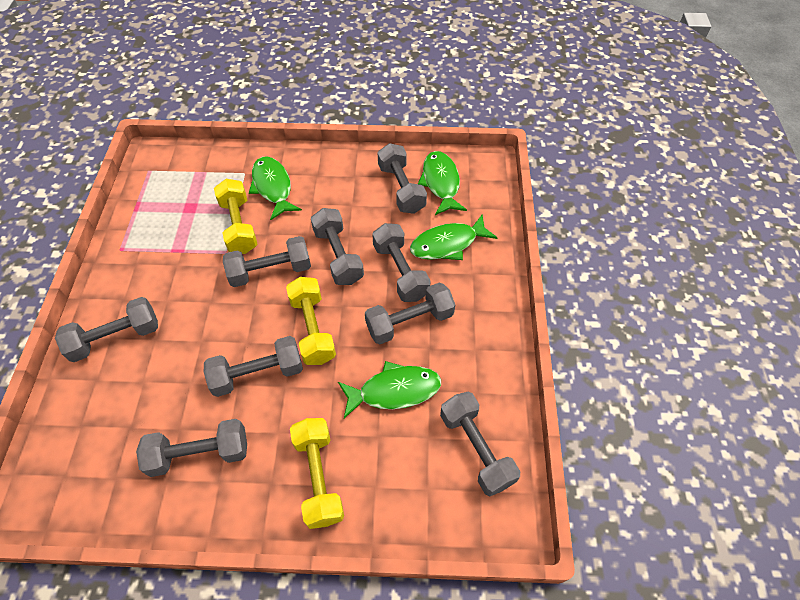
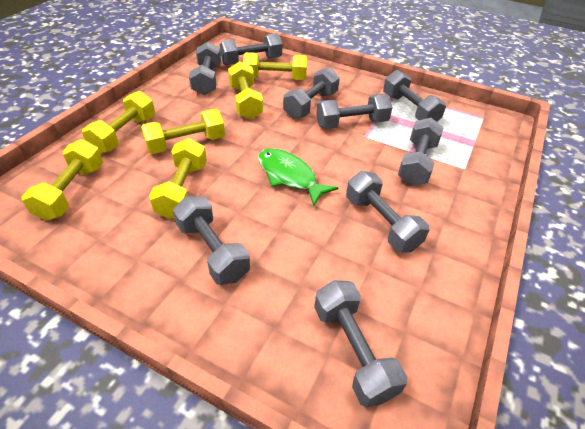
green fish: 4 -> 1
yellow dumbbell: 3 -> 6

